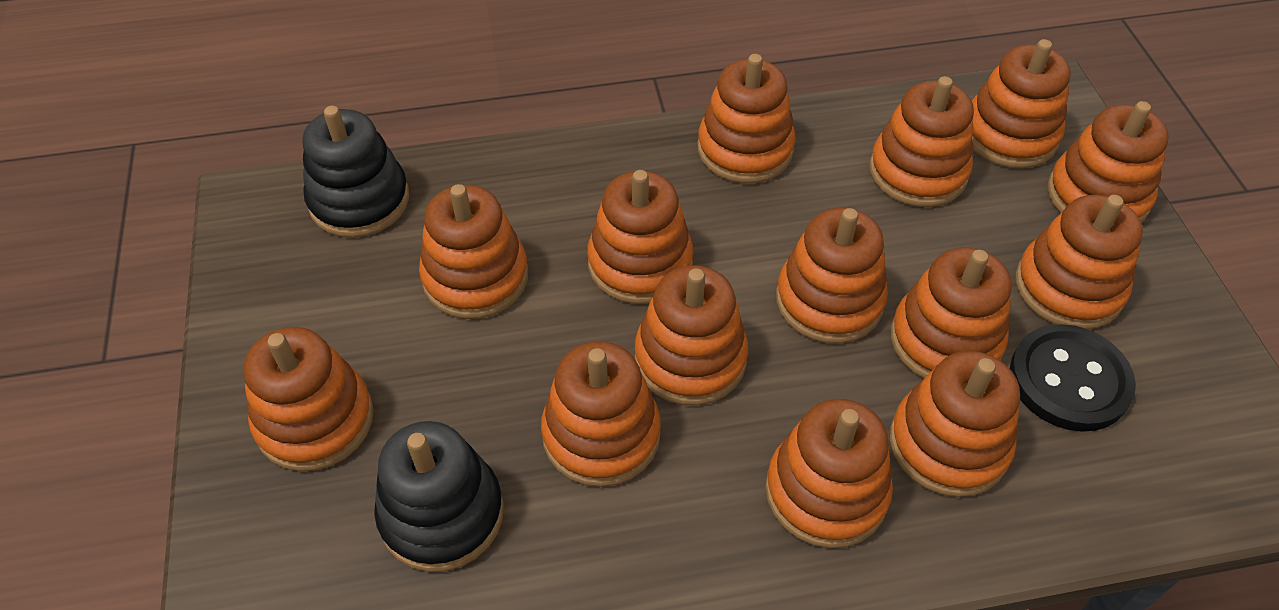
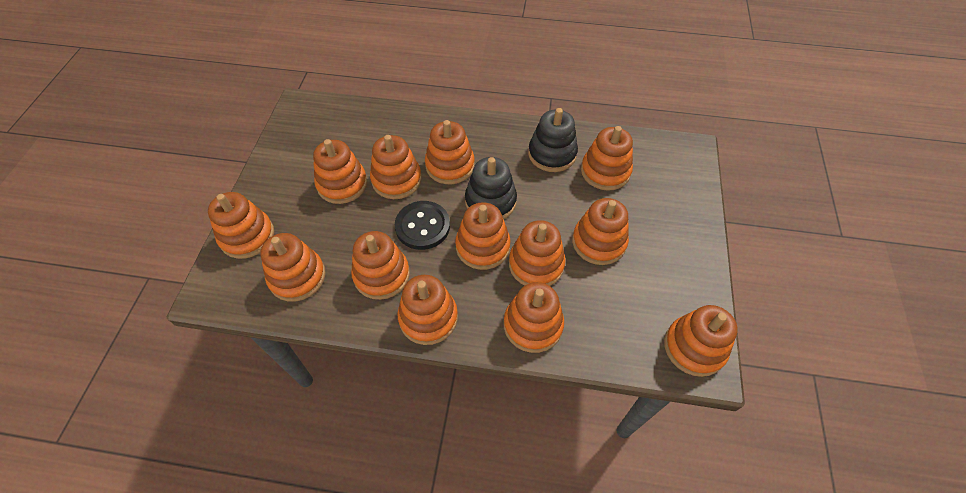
orange stacking toy: 14 -> 13

